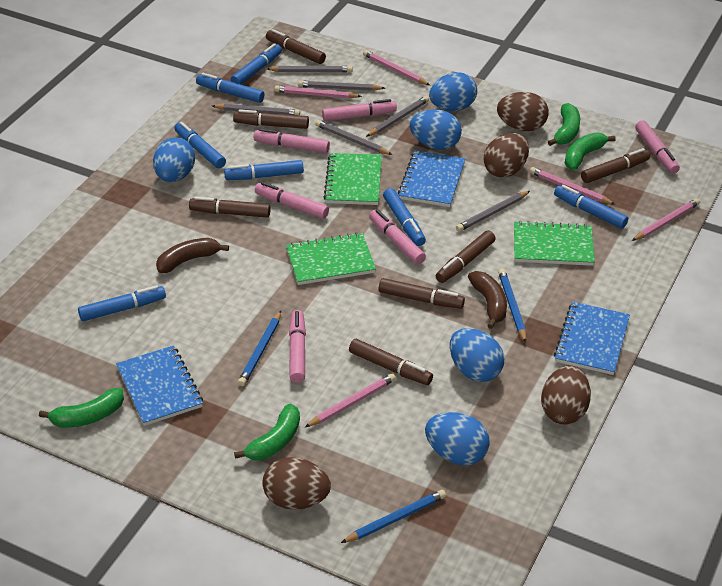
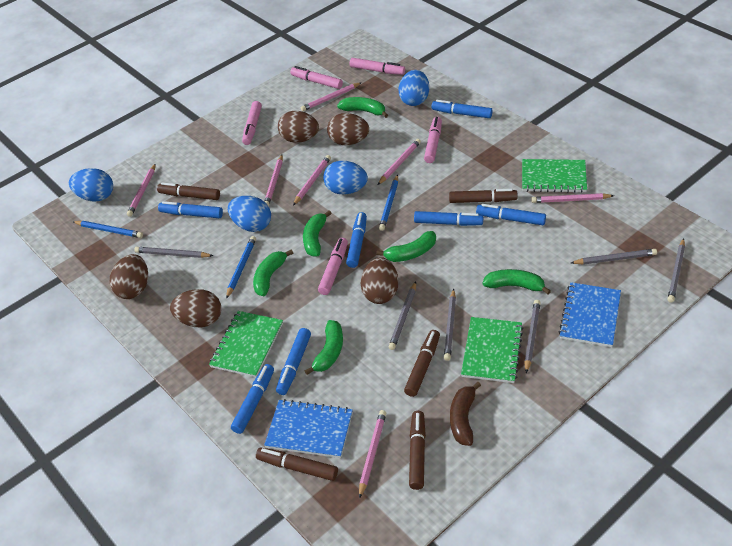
blue egg: 5 -> 4
blue notebook: 3 -> 2
brown banana: 2 -> 1
brown egg: 4 -> 5
brown marker: 7 -> 5
green banana: 4 -> 6
pink marker: 6 -> 5
pink pencil: 5 -> 7

